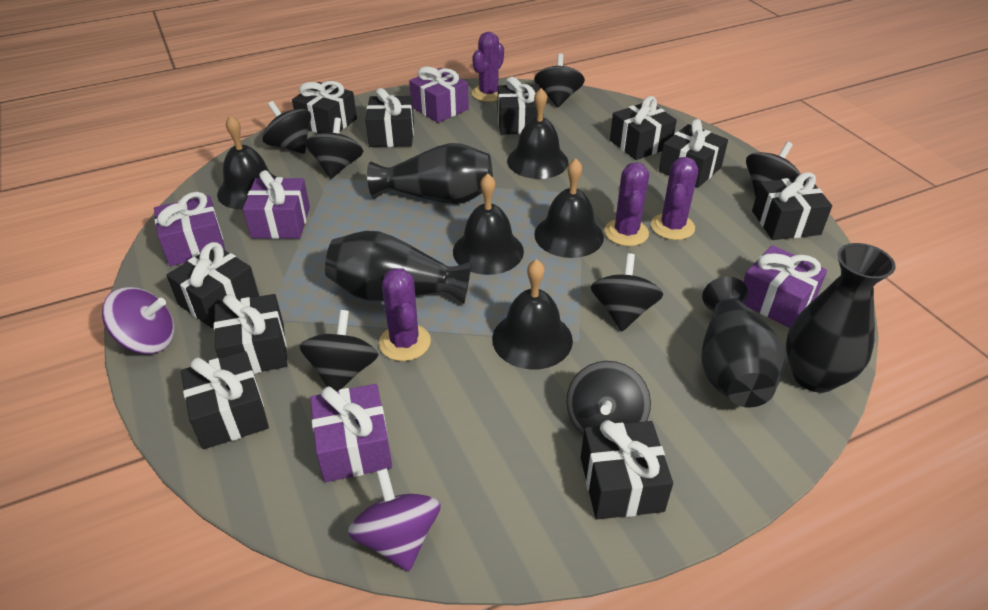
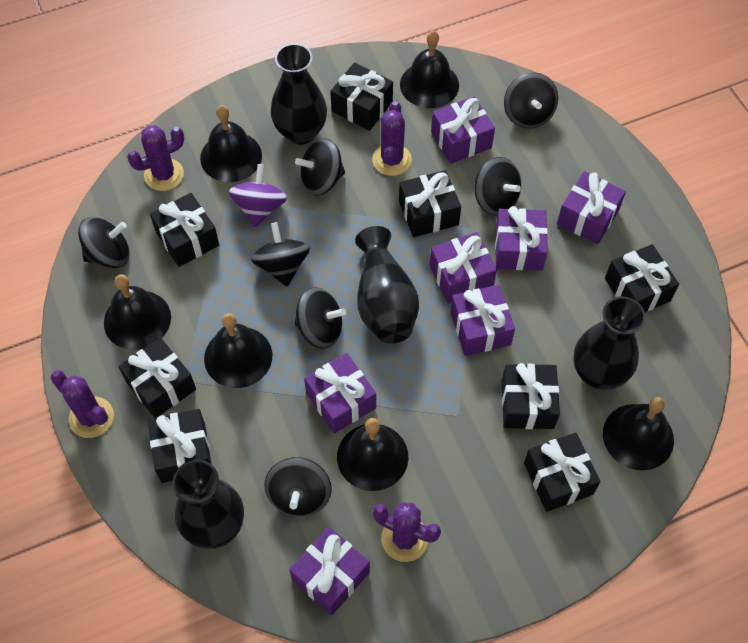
black bell: 5 -> 6
black gift: 10 -> 8
purple gift: 5 -> 7
purple spinning top: 2 -> 1

